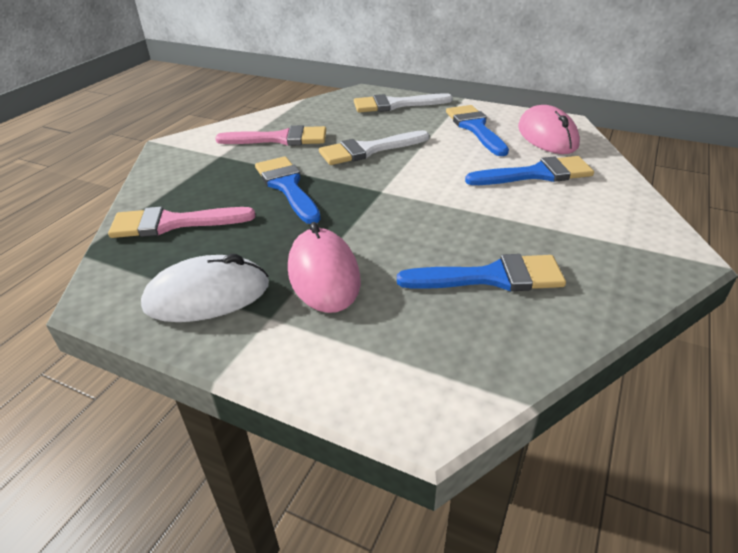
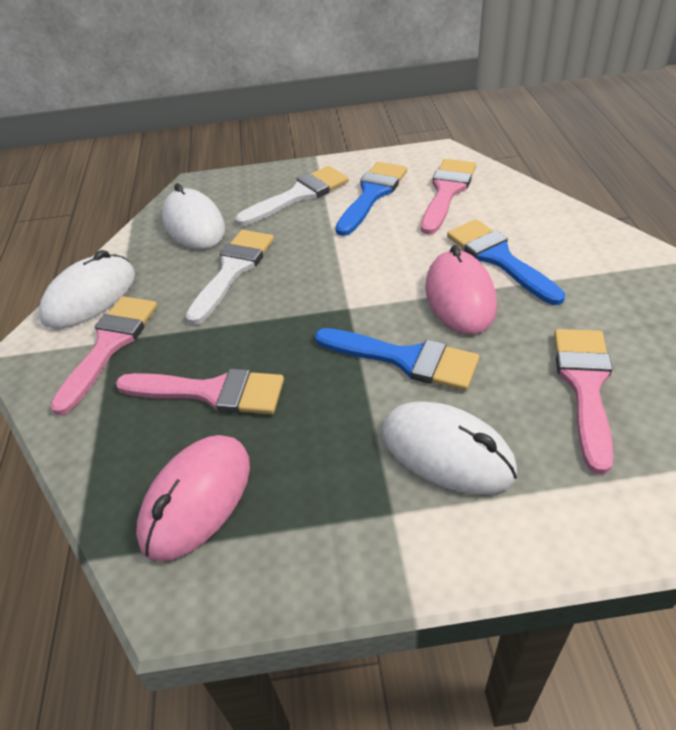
blue brush: 4 -> 3
pink brush: 2 -> 4
white mouse: 1 -> 3

